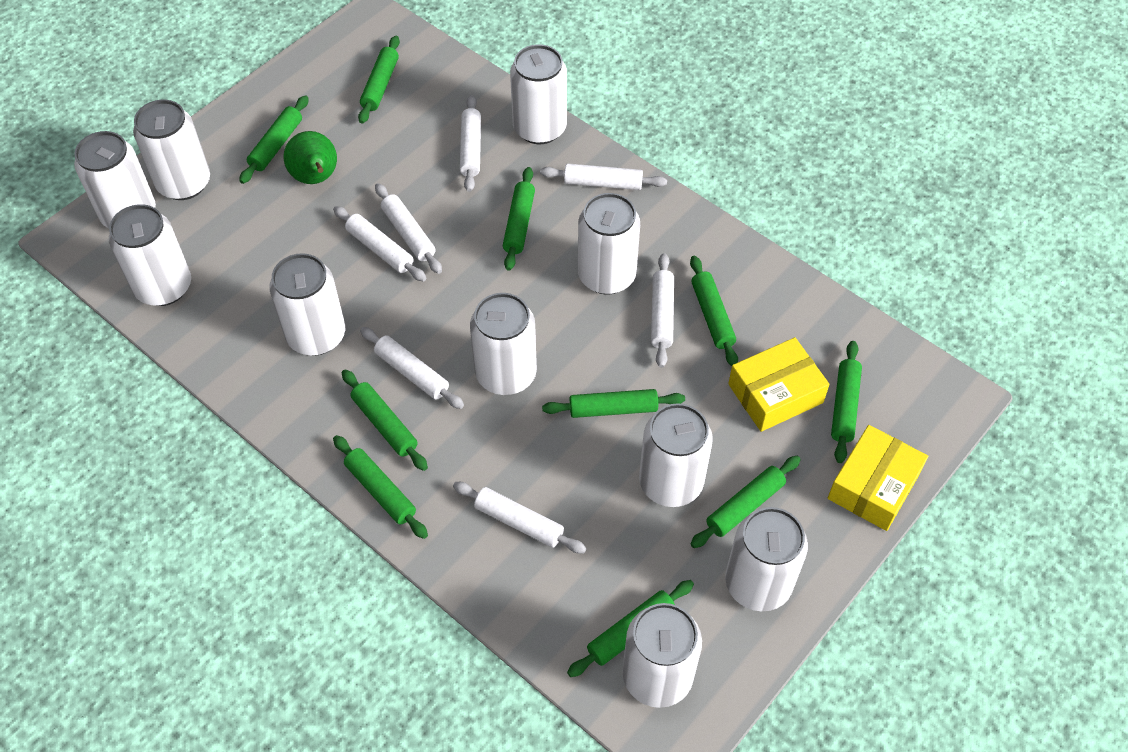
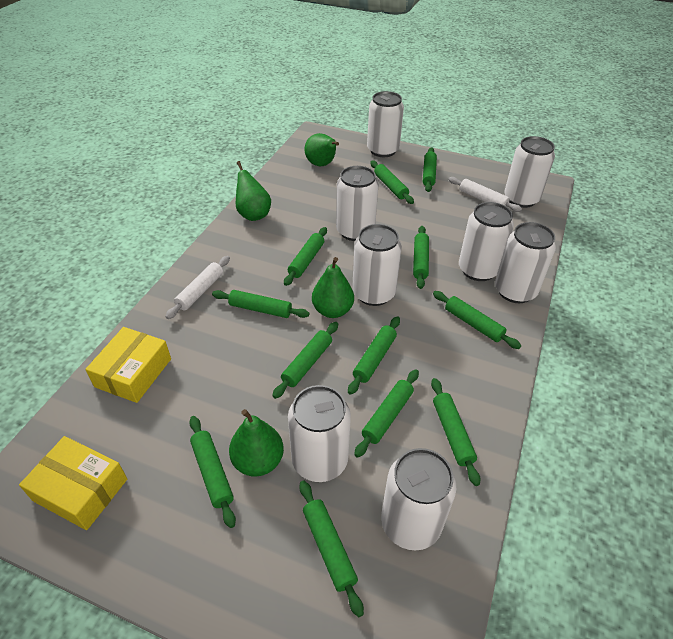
green pear: 1 -> 4
green rolling pin: 10 -> 12
white can: 10 -> 8
white rolling pin: 7 -> 2

